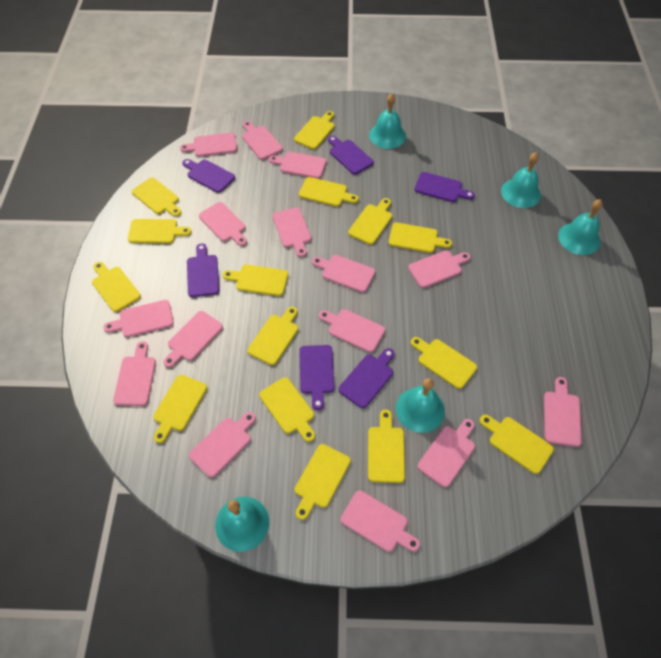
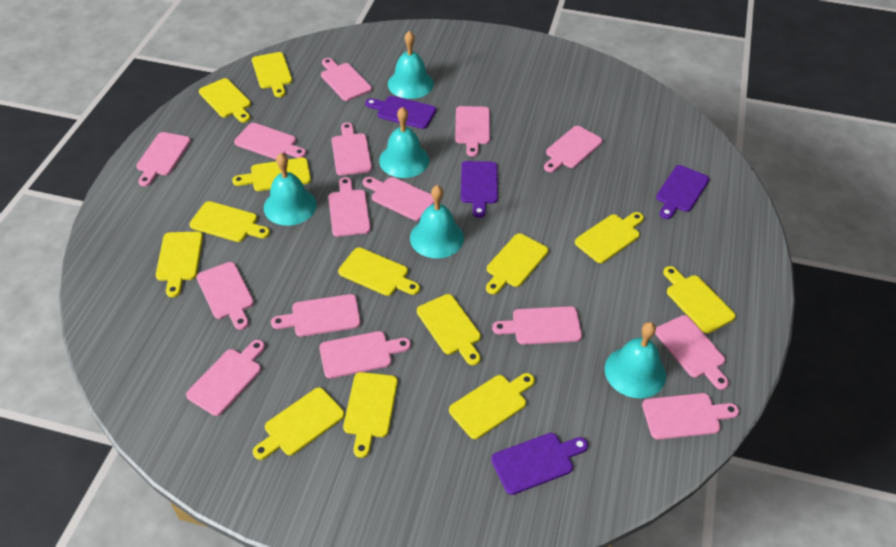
purple cutting board: 6 -> 4
yellow cutting board: 15 -> 13

